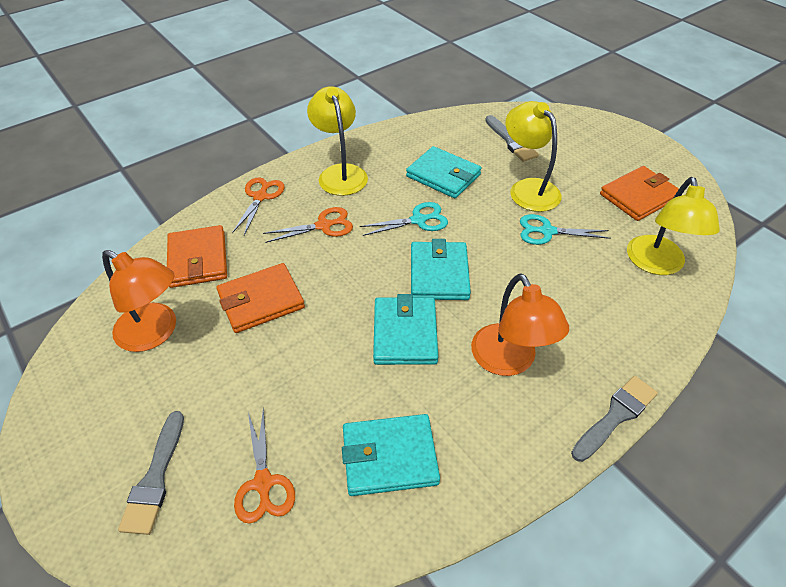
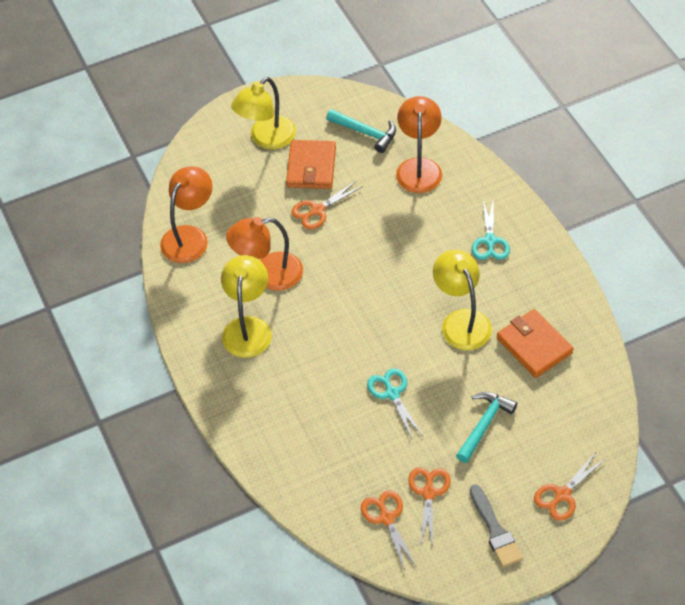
grey brush: 3 -> 1
orange lamp: 2 -> 3
orange scissors: 3 -> 4
orange wallet: 3 -> 2
turquoise hammer: 0 -> 2
turquoise wallet: 4 -> 0

